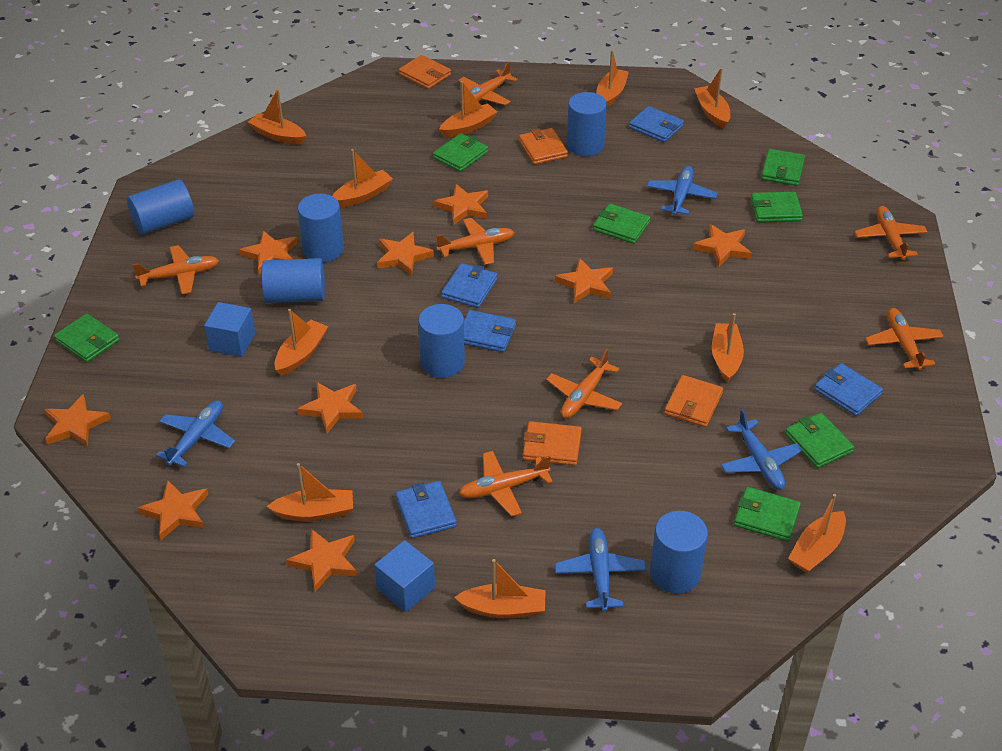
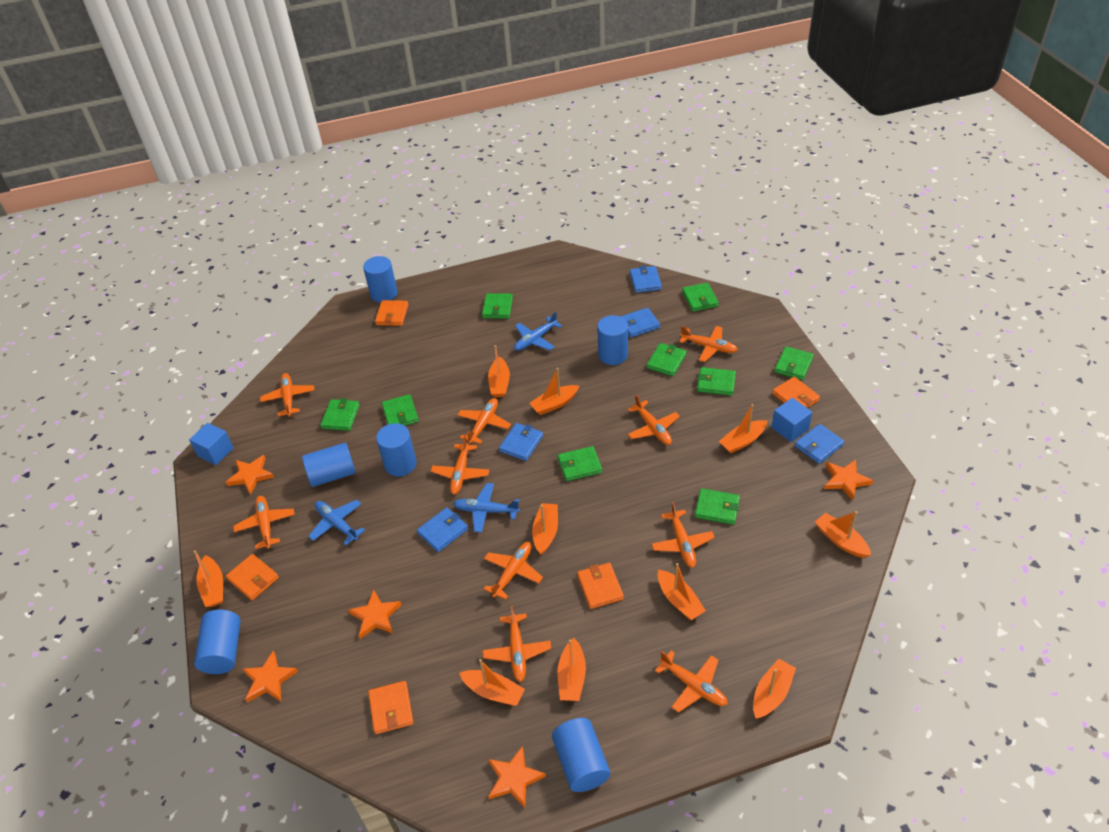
blue plane: 4 -> 3
green wallet: 7 -> 9
orange plane: 7 -> 10
orange star: 9 -> 5
orange wallet: 4 -> 5

